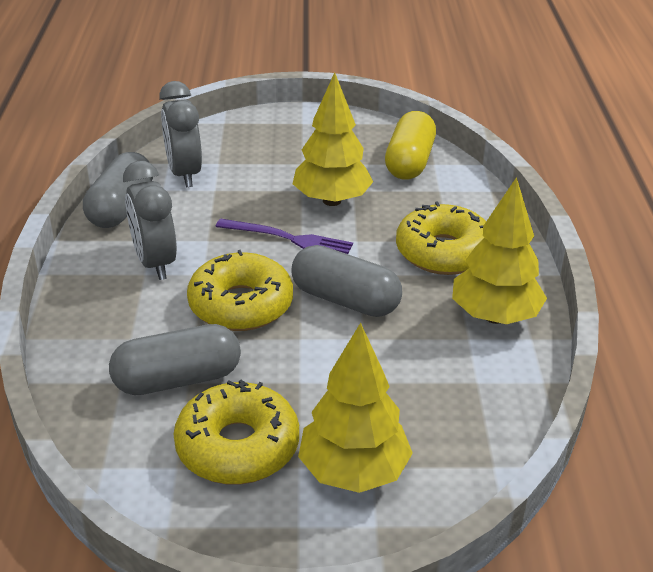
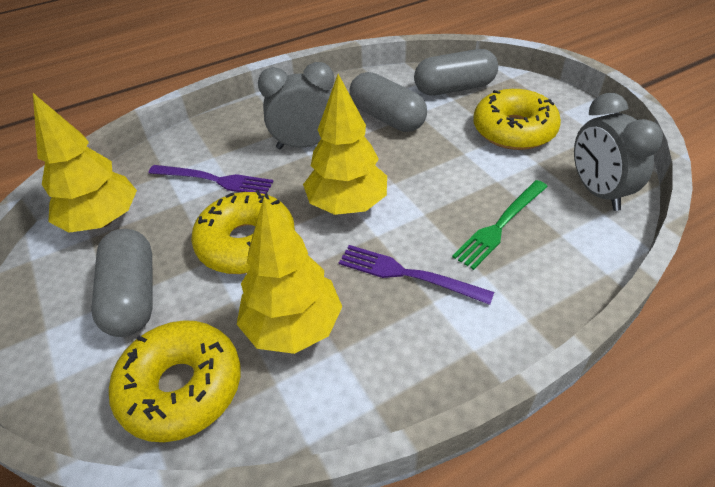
green fork: 0 -> 1
purple fork: 1 -> 2
yellow capsule: 1 -> 0

